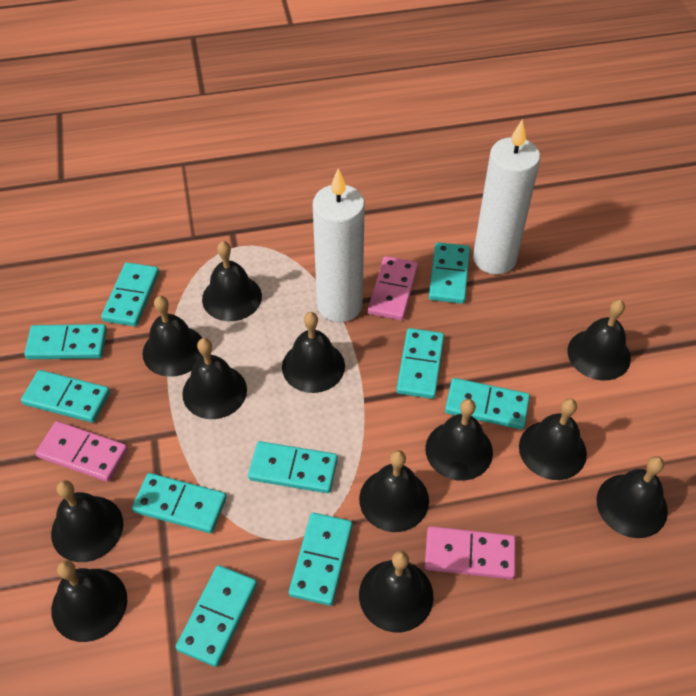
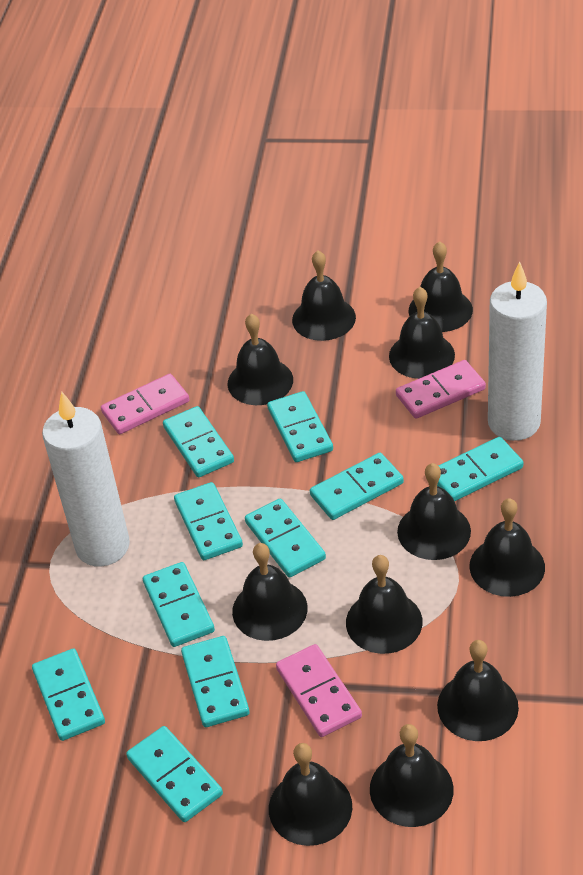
black bell: 12 -> 11

